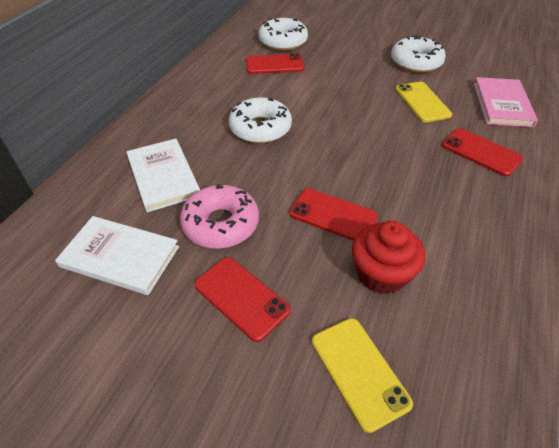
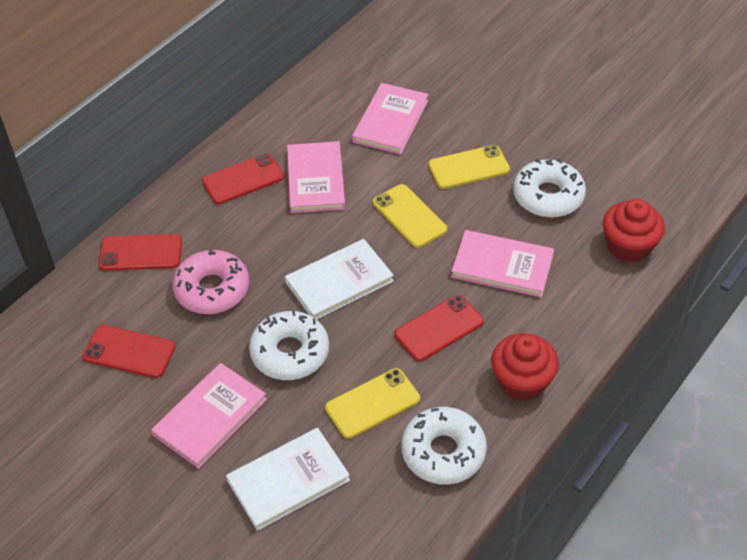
pink book: 1 -> 4
red cupcake: 1 -> 2
yellow phone: 2 -> 3

